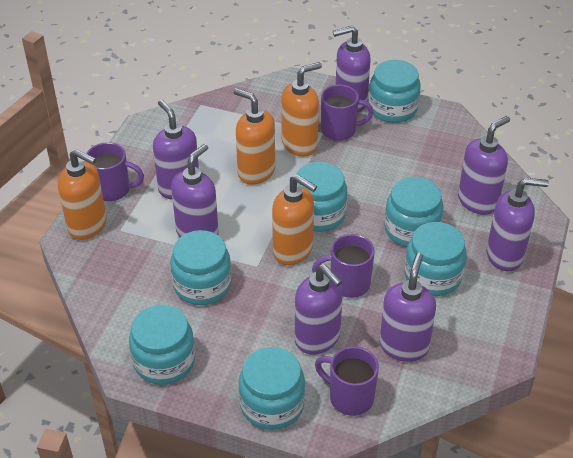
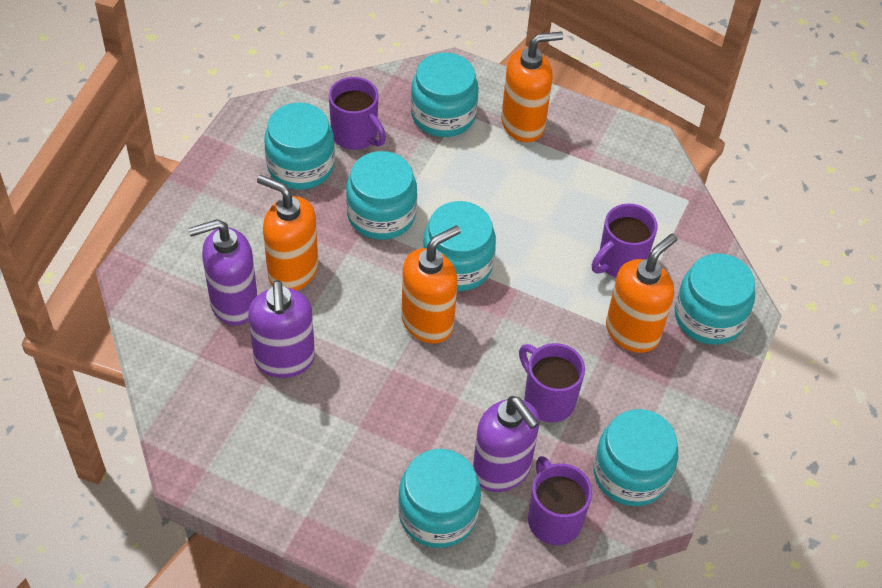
purple soap dispenser: 7 -> 3

